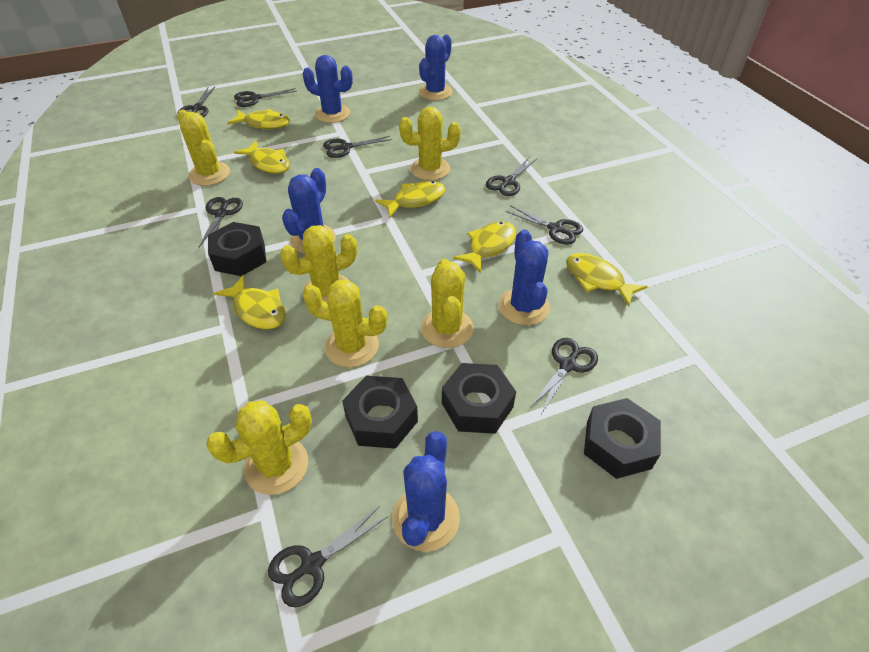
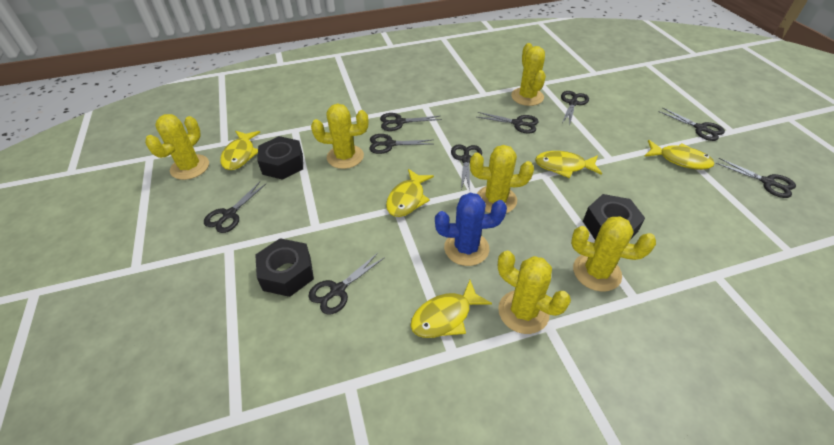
black nut: 4 -> 3
black scissors: 8 -> 9
blue cactus: 5 -> 1
yellow fish: 6 -> 5

